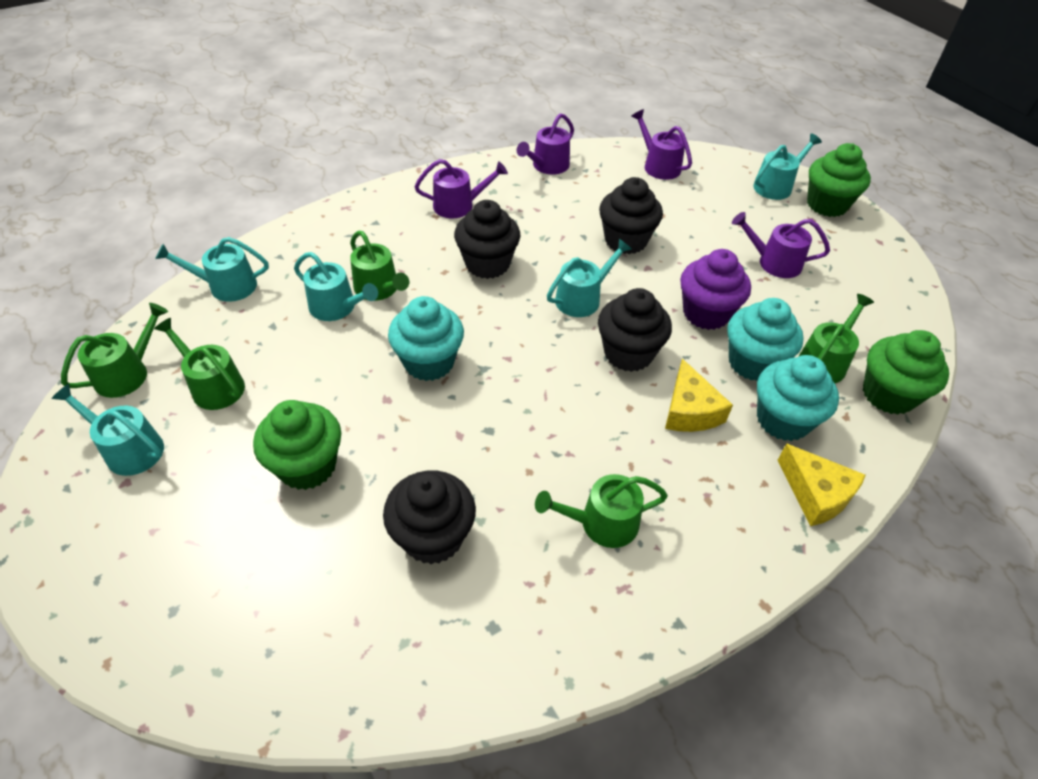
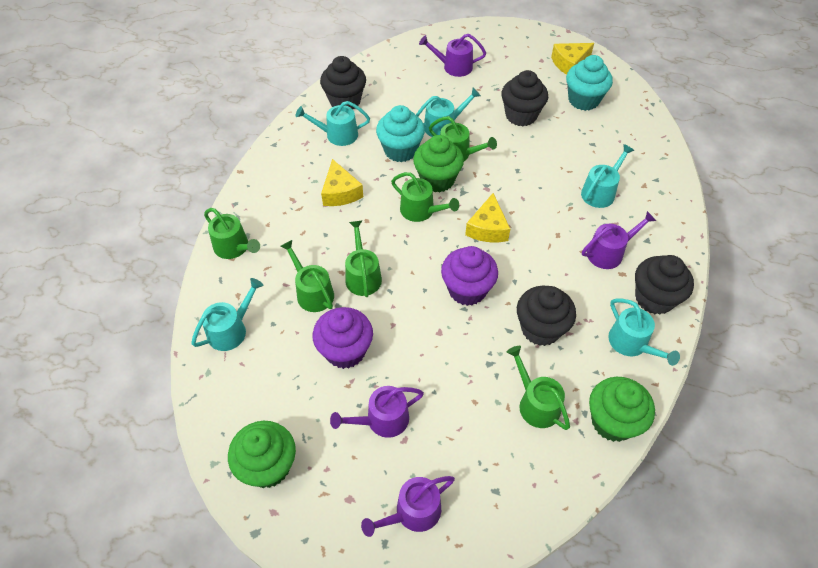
green watering can: 5 -> 6
purple cupcake: 1 -> 2
turquoise cupcake: 3 -> 2
yellow cheese: 2 -> 3

